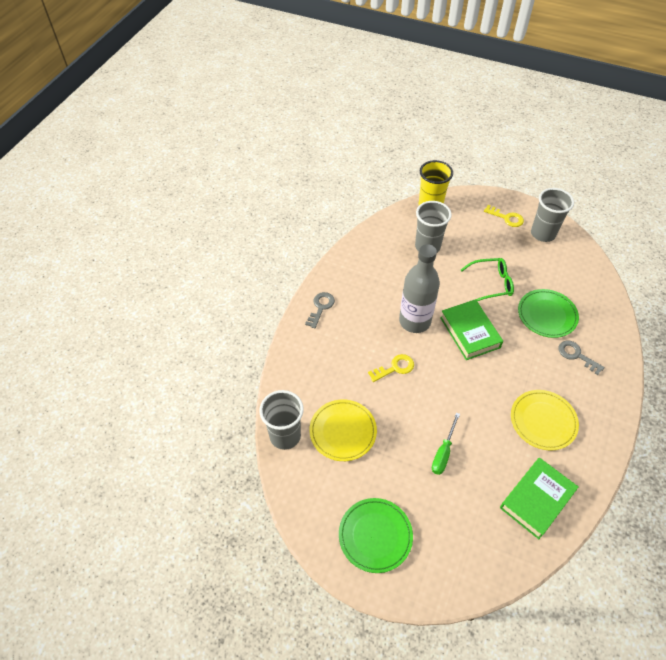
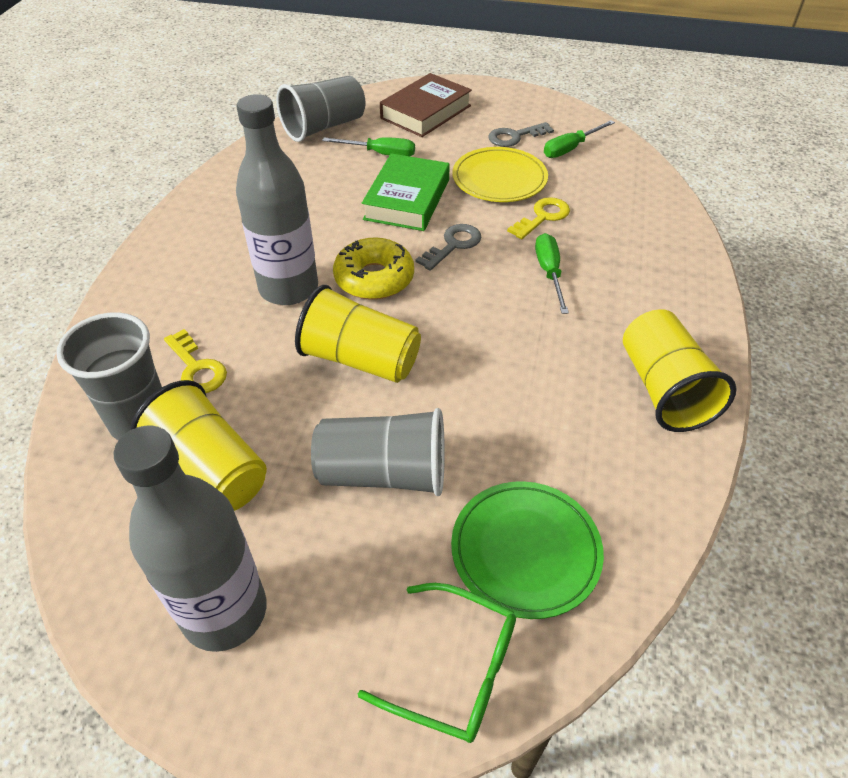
brown book: 0 -> 1
green book: 2 -> 1
green plate: 2 -> 1
green screwdriver: 1 -> 3
grey bottle: 1 -> 2
yellow cup: 1 -> 3
yellow donut: 0 -> 1
yellow plate: 2 -> 1

